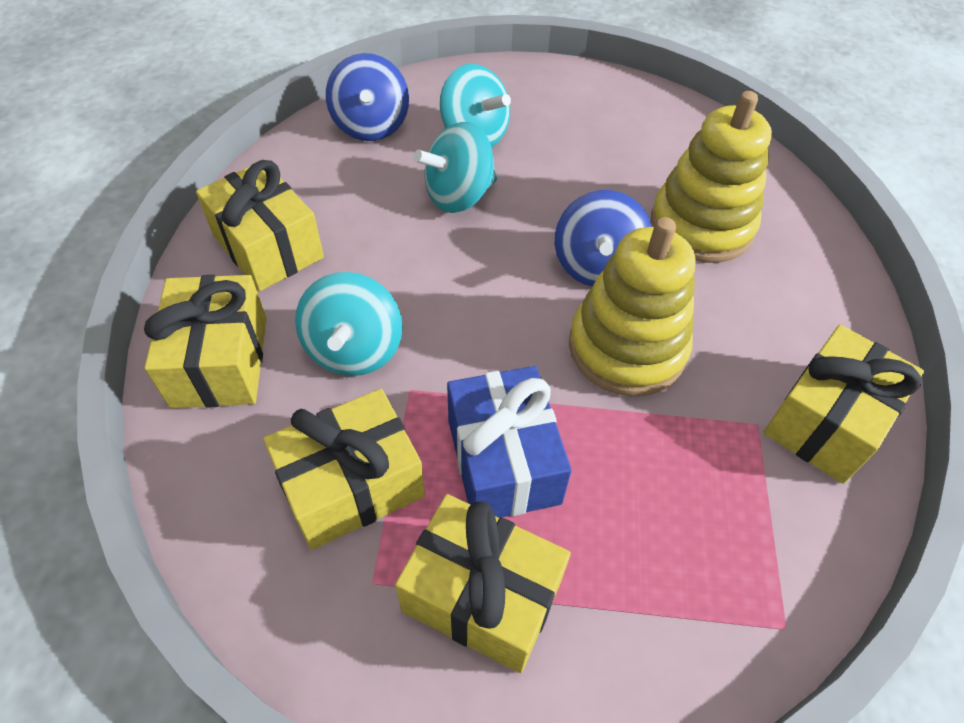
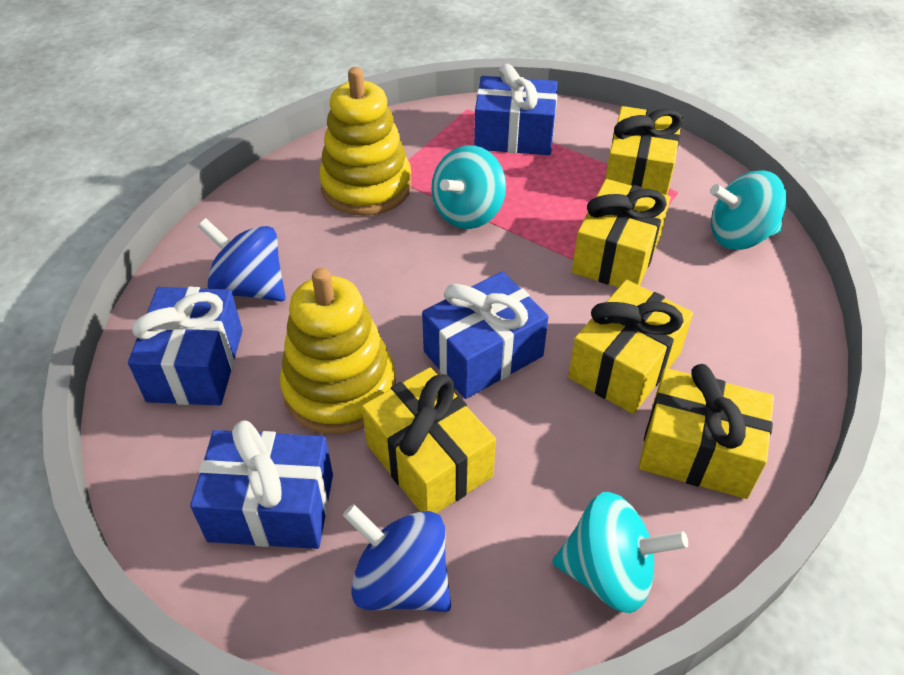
blue gift: 1 -> 4

